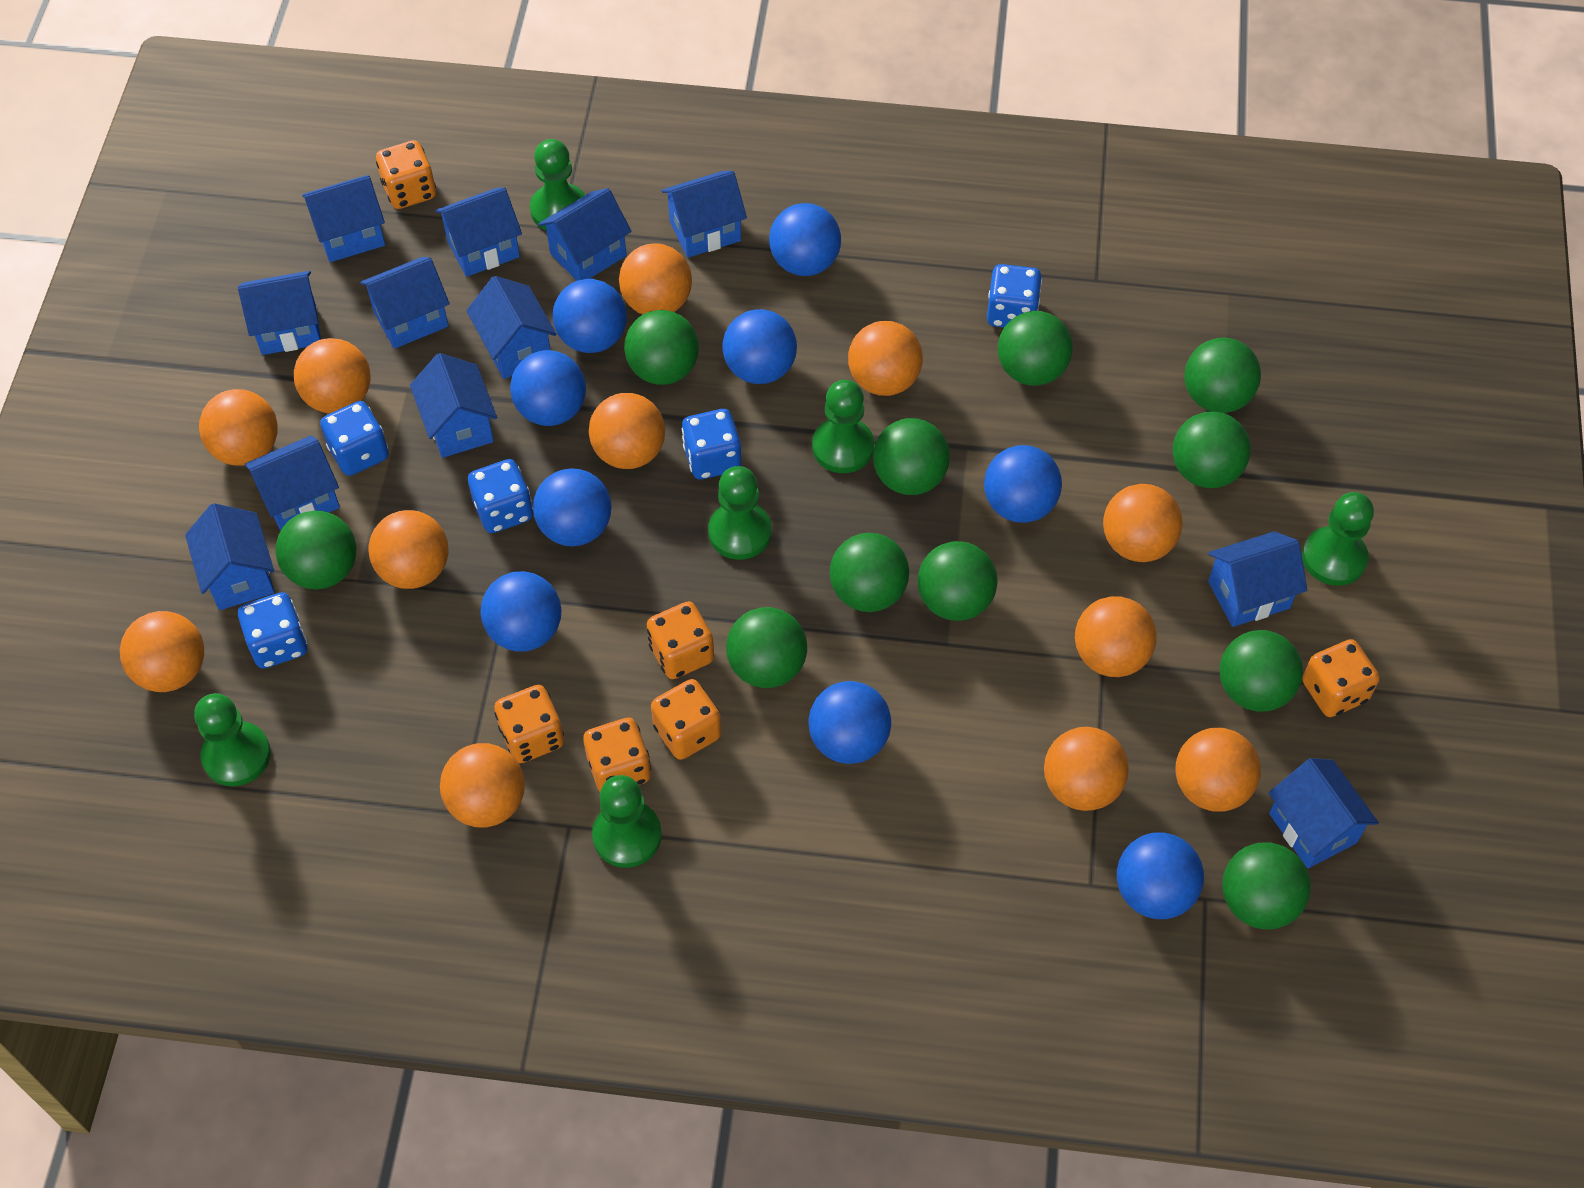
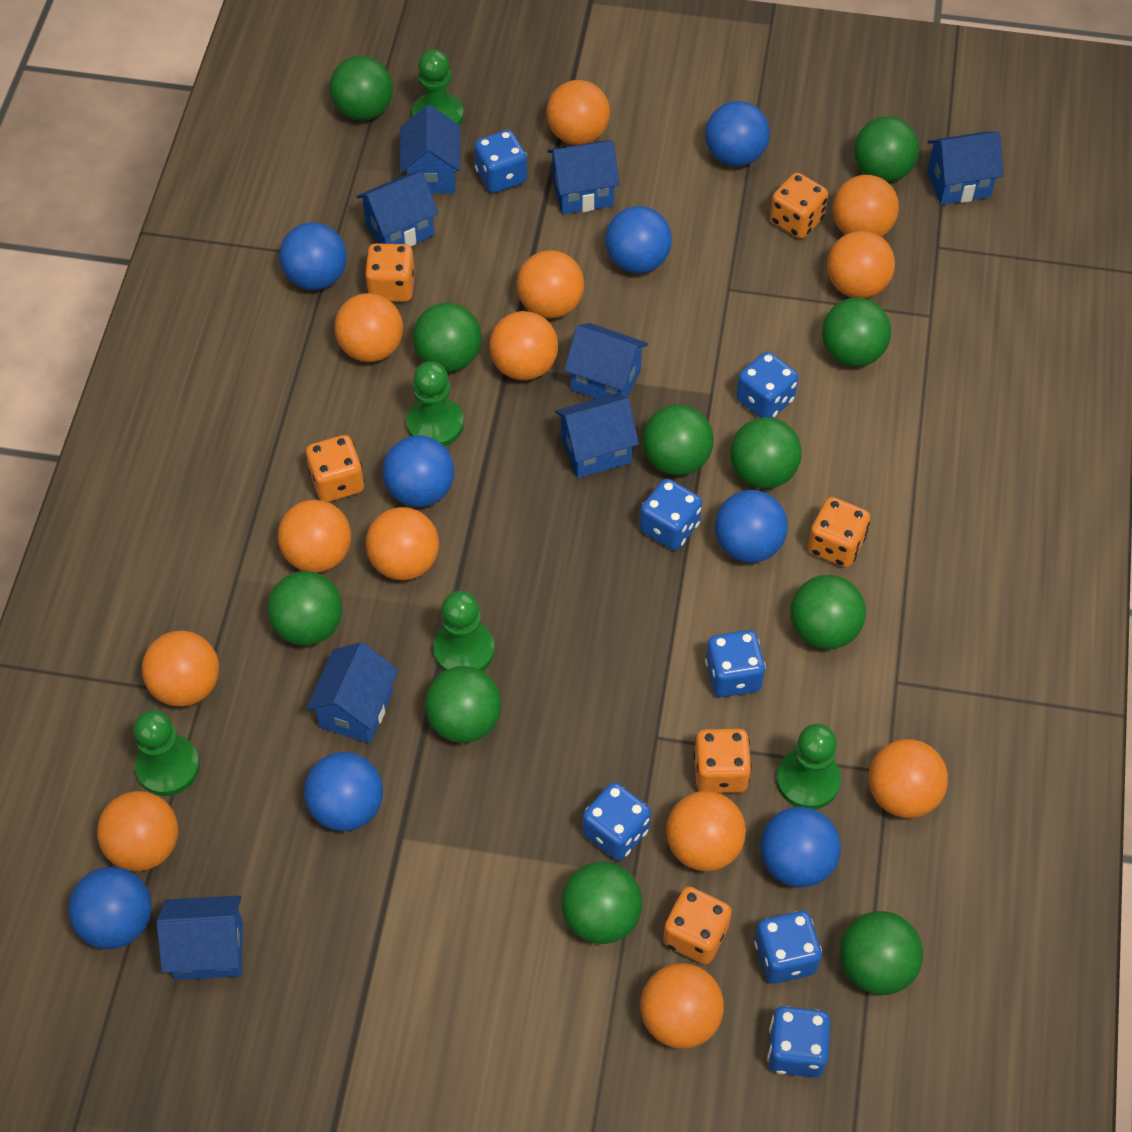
blue ball: 9 -> 8
blue dice: 5 -> 7
blue house: 12 -> 8
green pawn: 6 -> 5
orange ball: 12 -> 13

